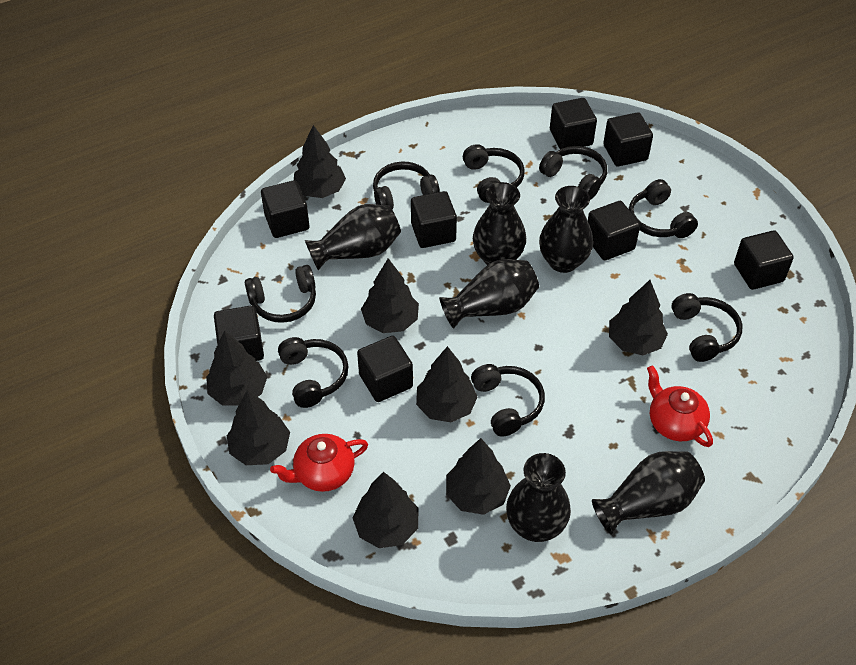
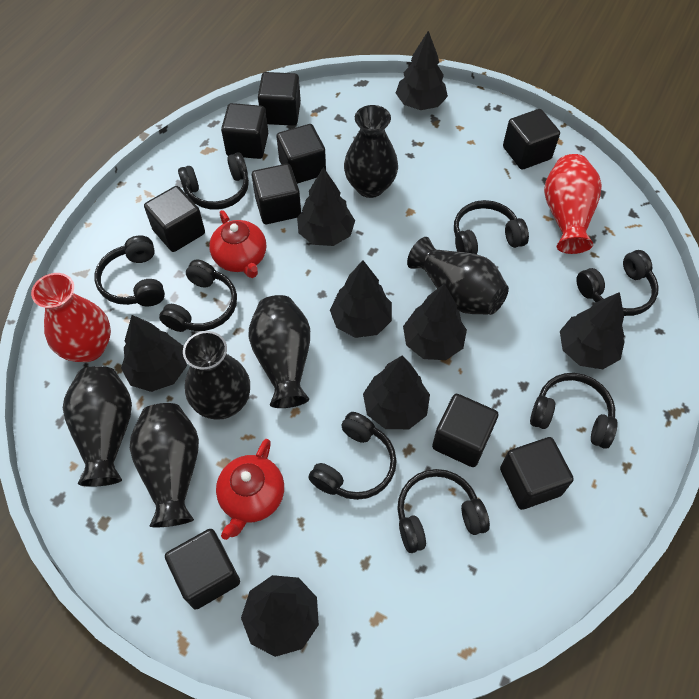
black cube: 8 -> 9
red vase: 0 -> 2

